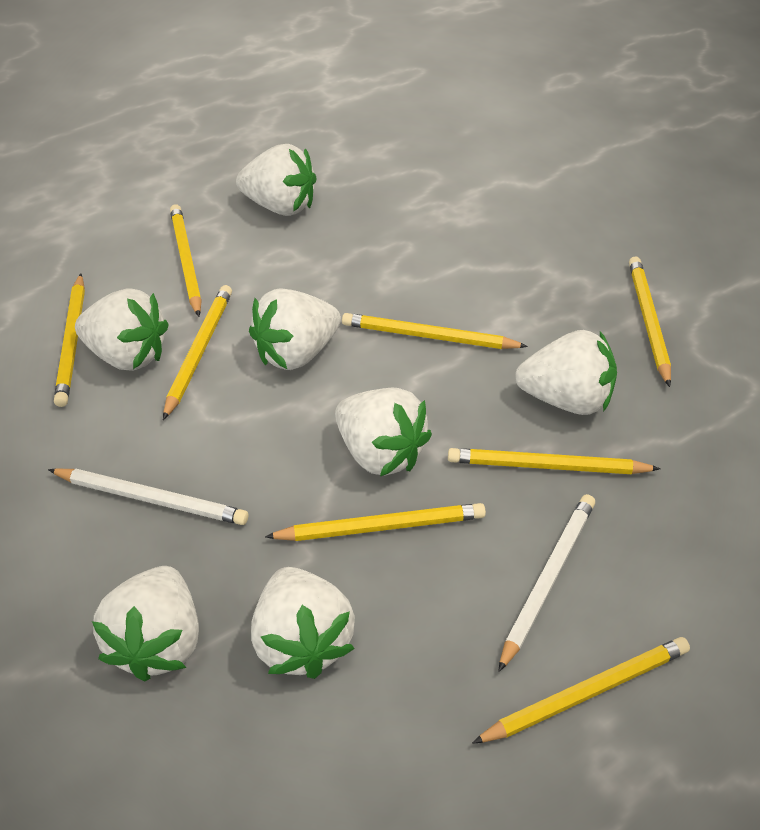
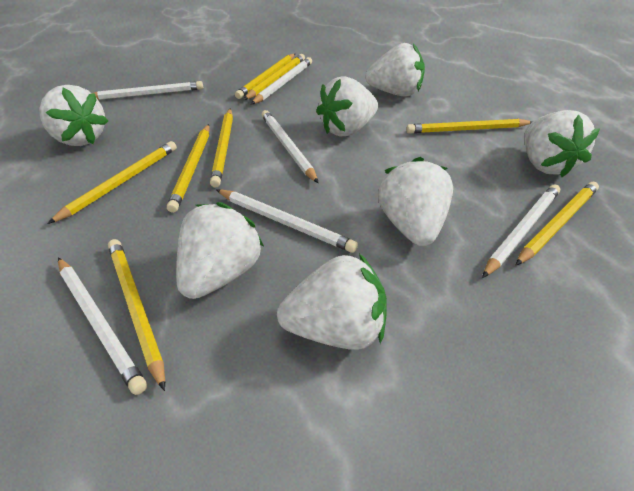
white pencil: 2 -> 6

